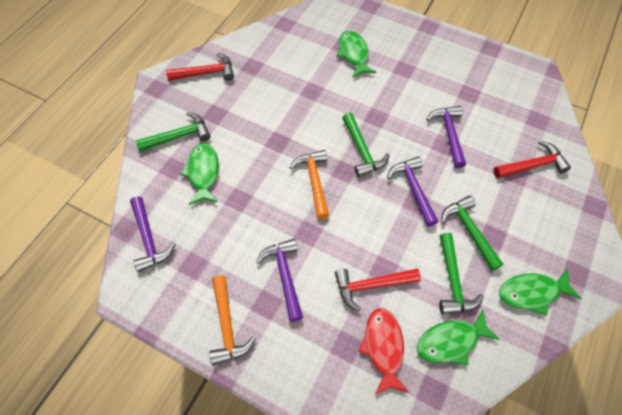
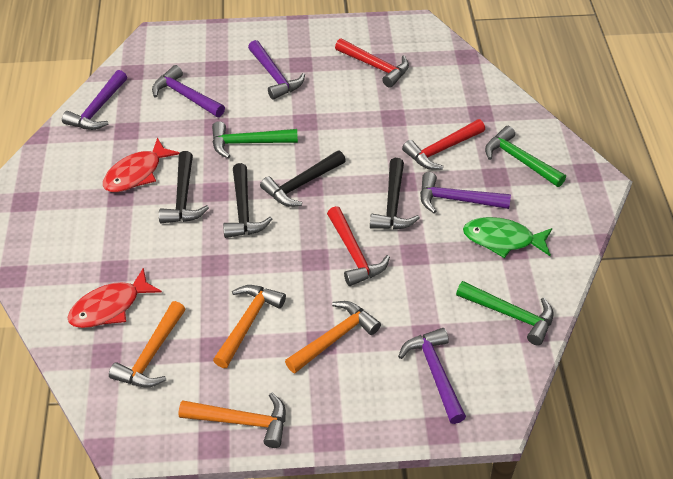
black hammer: 0 -> 4
green fish: 4 -> 1
green hammer: 4 -> 3
orange hammer: 2 -> 4
purple hammer: 4 -> 5
red fish: 1 -> 2

